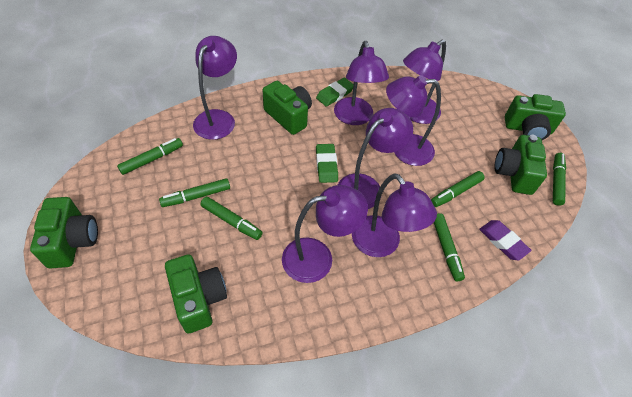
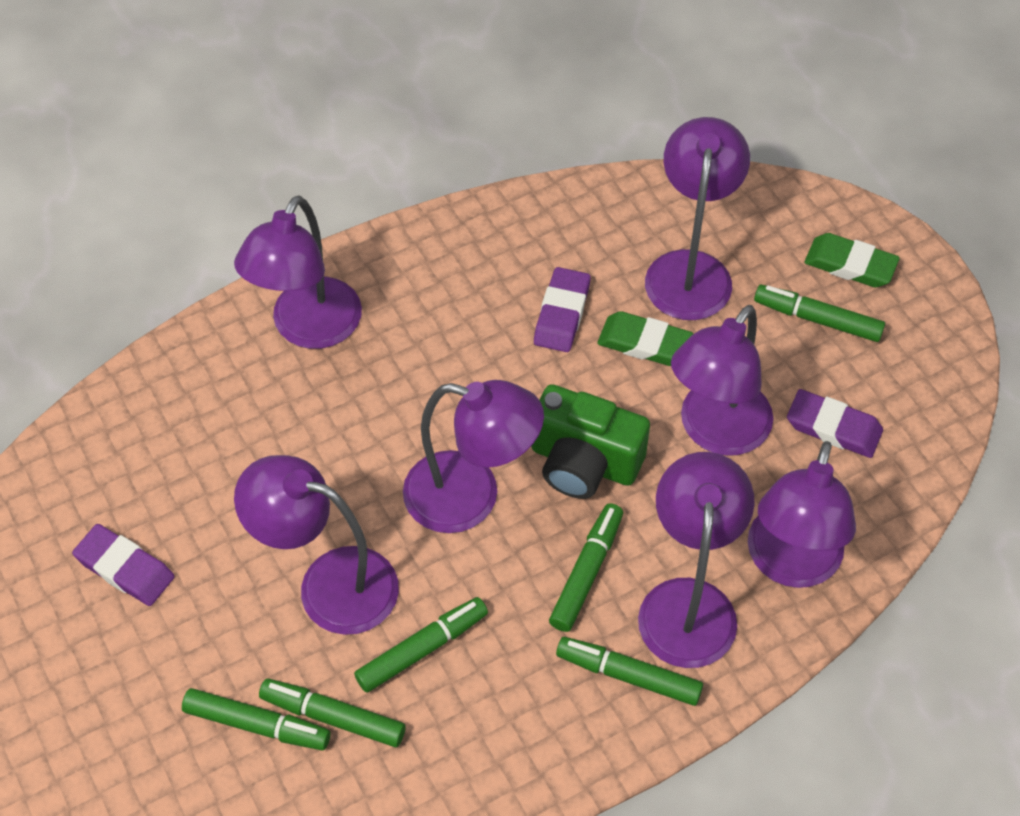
green camera: 5 -> 1
purple eraser: 1 -> 3

